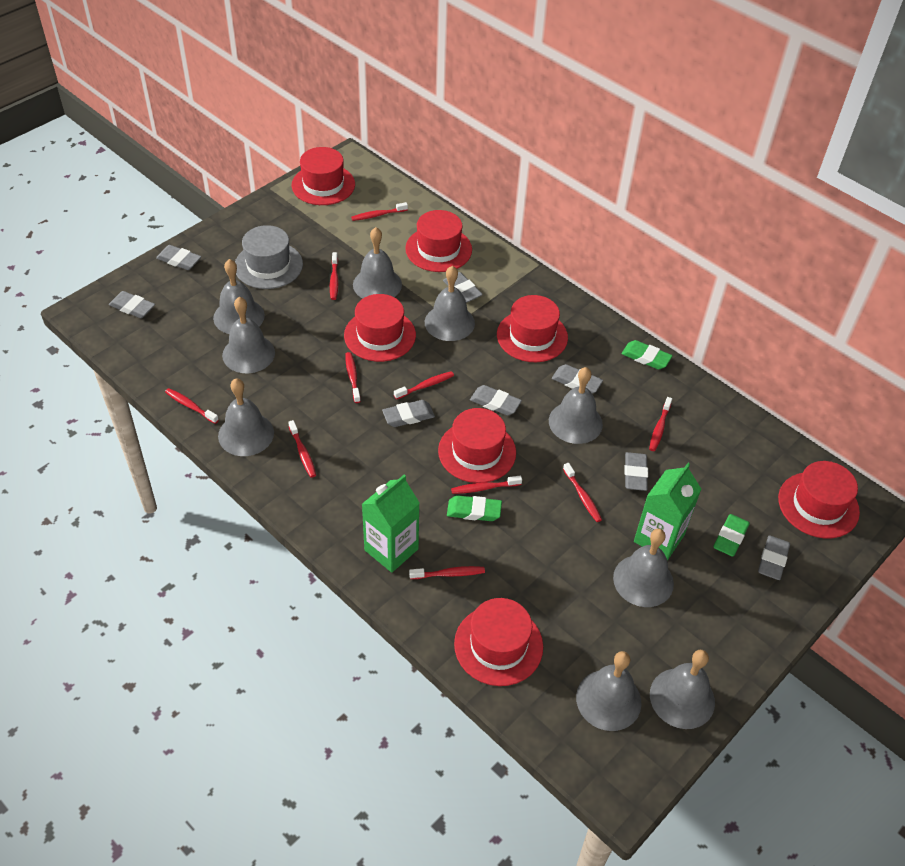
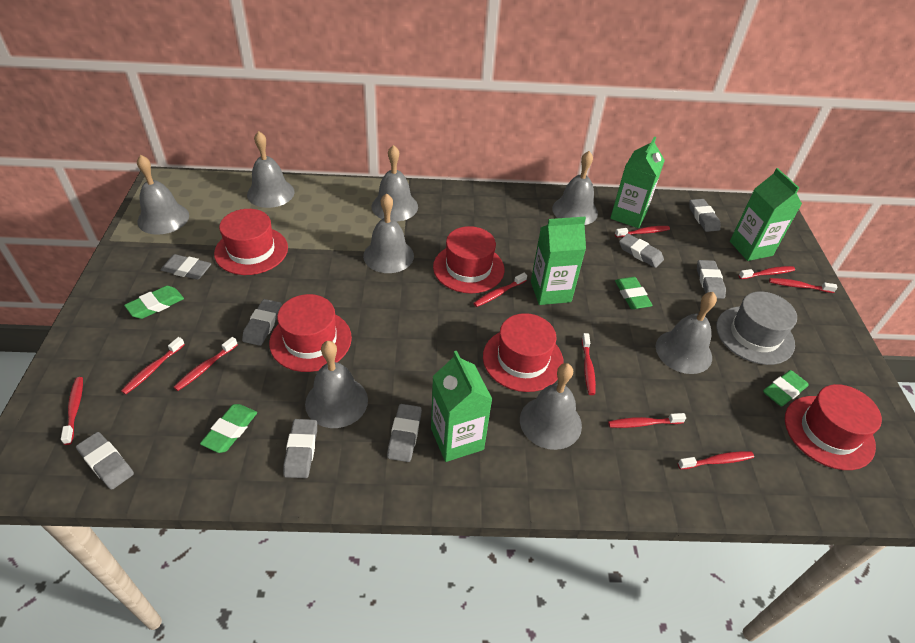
green carton: 2 -> 4
green eraser: 3 -> 4
grey bell: 9 -> 8
red hat: 7 -> 5

